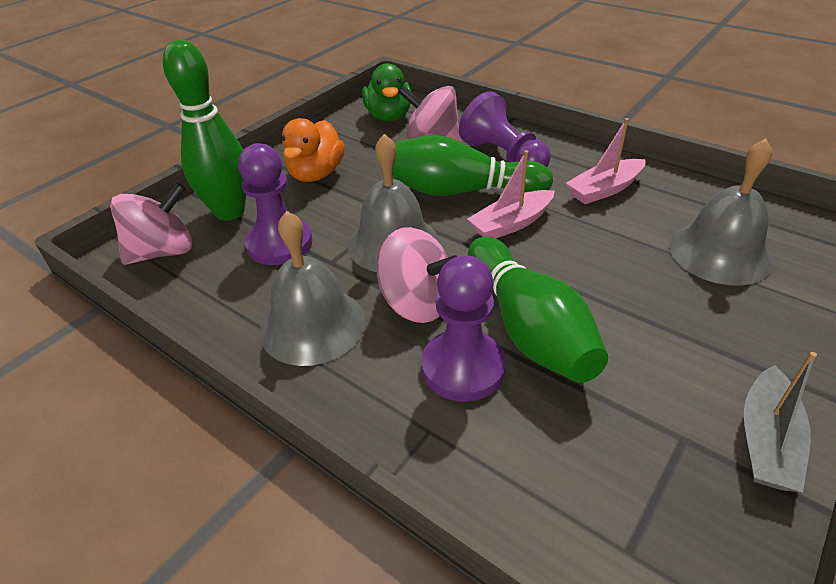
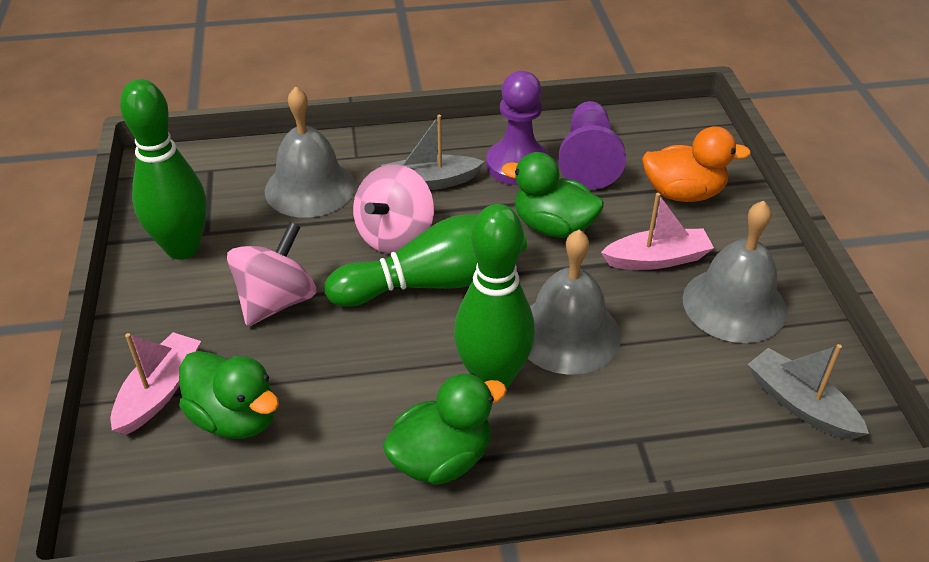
green duck: 1 -> 3
grey boat: 1 -> 2
pink spinning top: 3 -> 2
purple pawn: 3 -> 2

